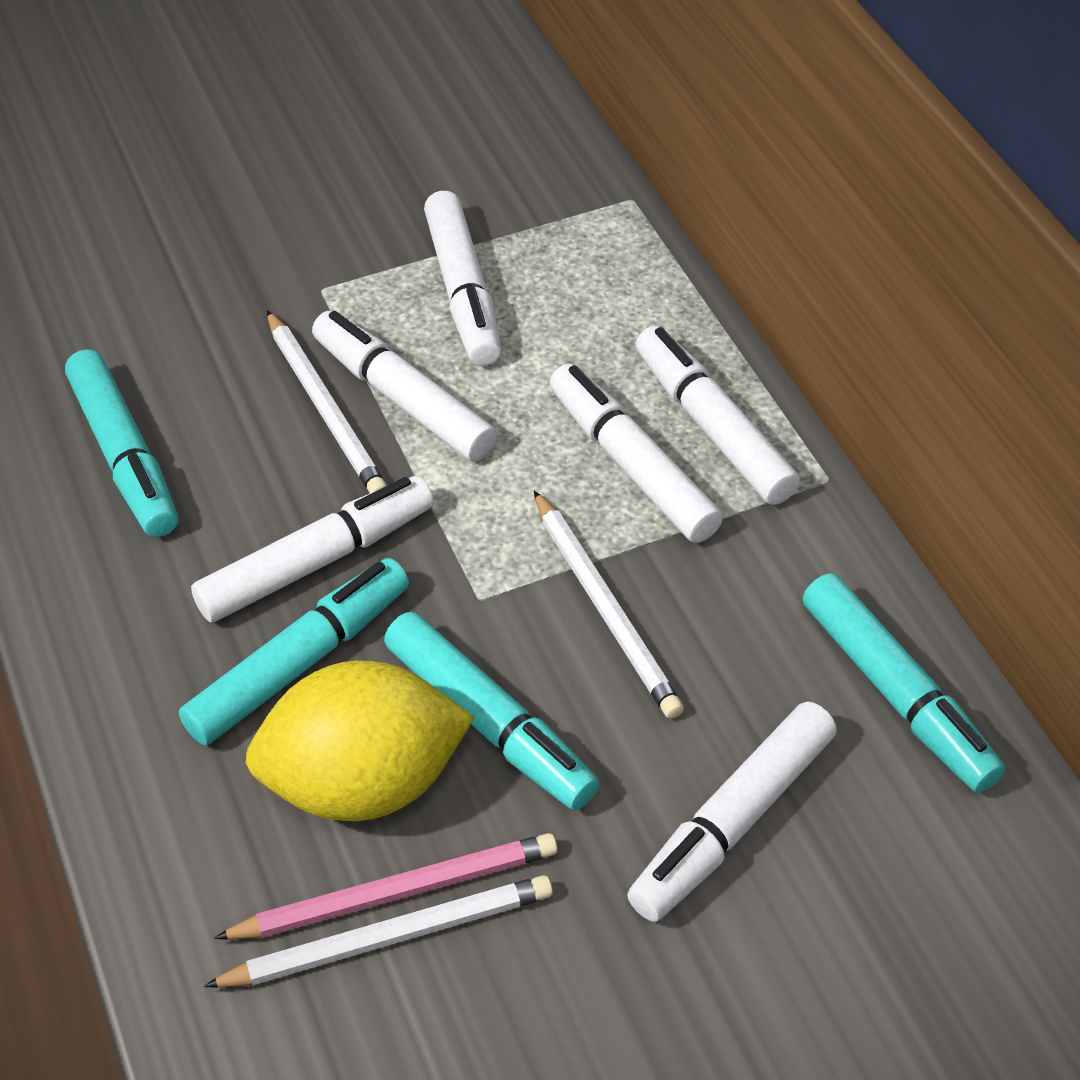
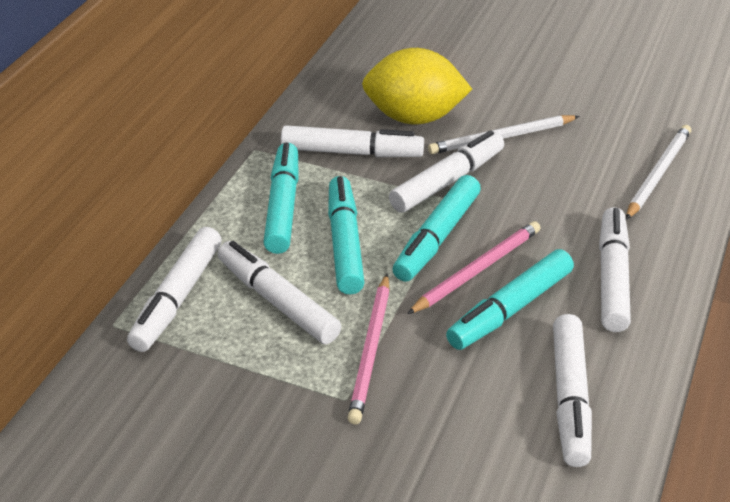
pink pencil: 1 -> 2
white pencil: 3 -> 2

